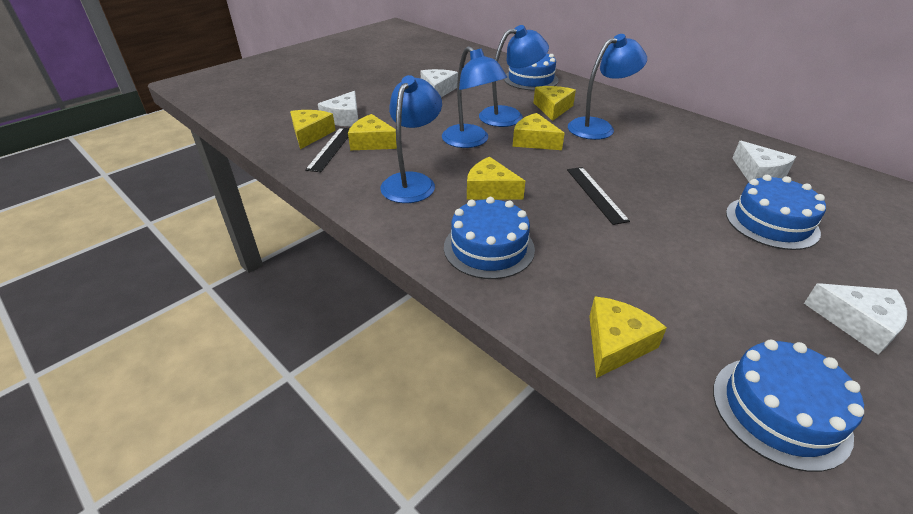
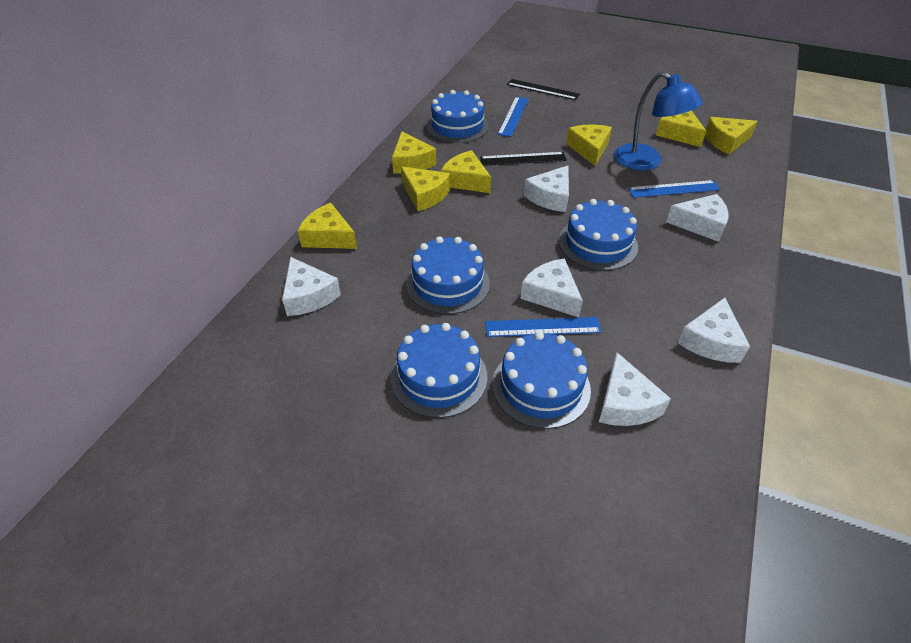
blue cake: 4 -> 5
blue lamp: 4 -> 1
blue ruler: 0 -> 3
white cheese: 4 -> 6
yellow cheese: 6 -> 7

